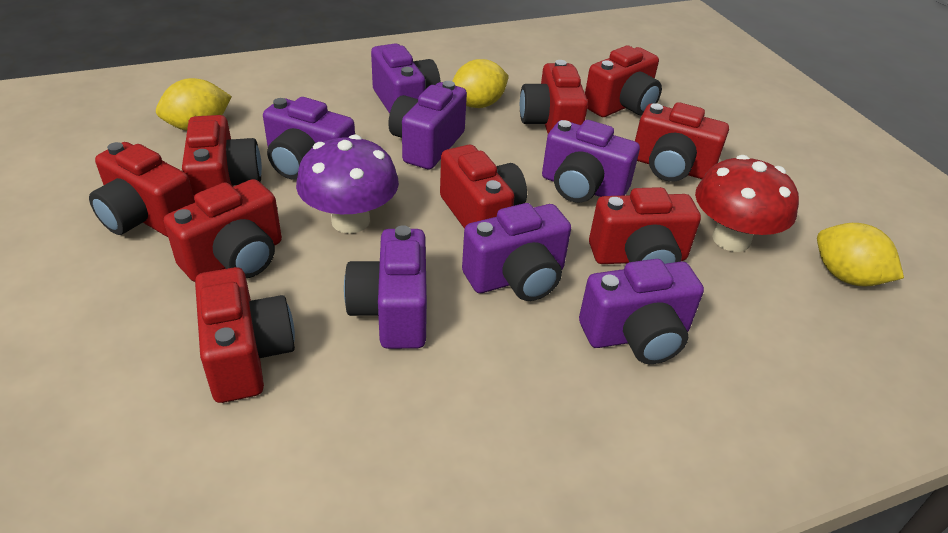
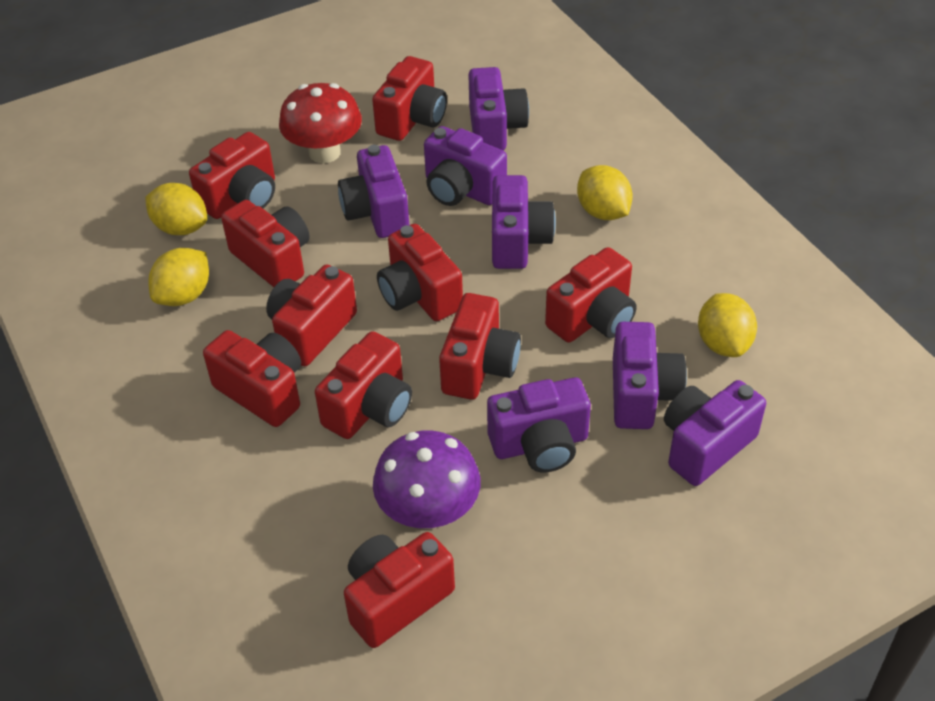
red camera: 9 -> 10
yellow lemon: 3 -> 4

